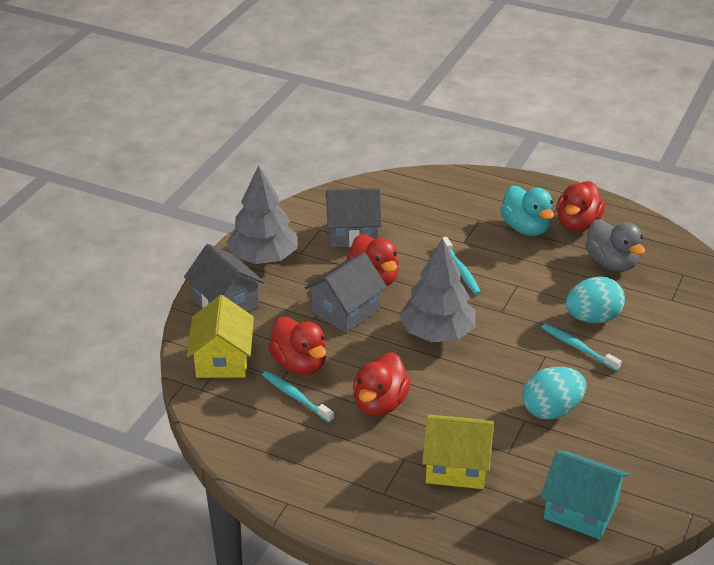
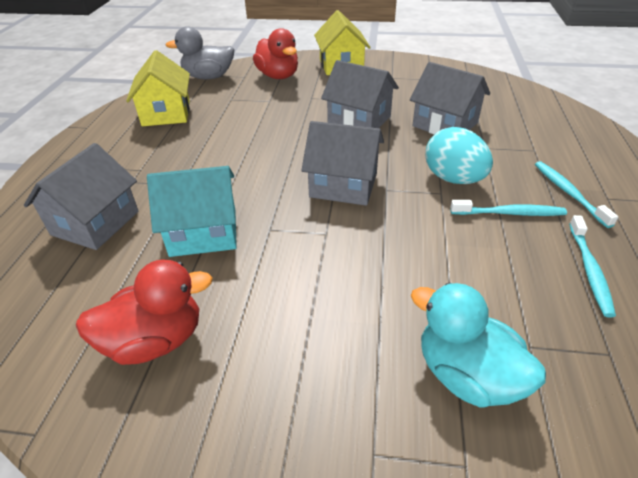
grey house: 3 -> 4
grey tree: 2 -> 0
red duck: 4 -> 2
turquoise egg: 2 -> 1

